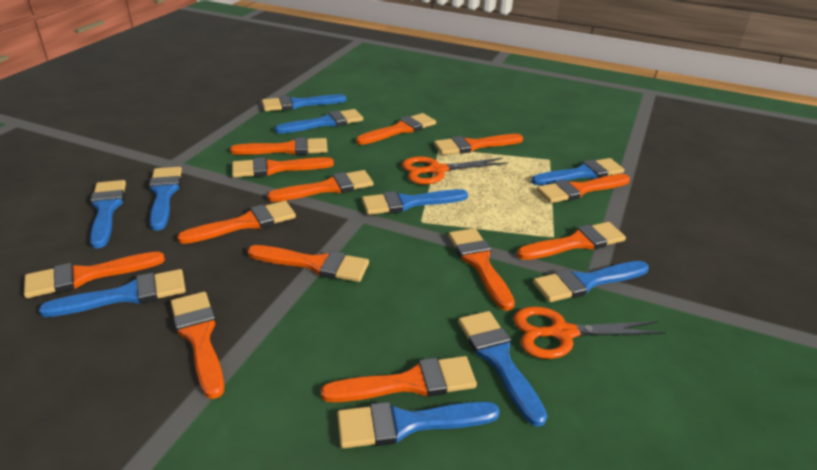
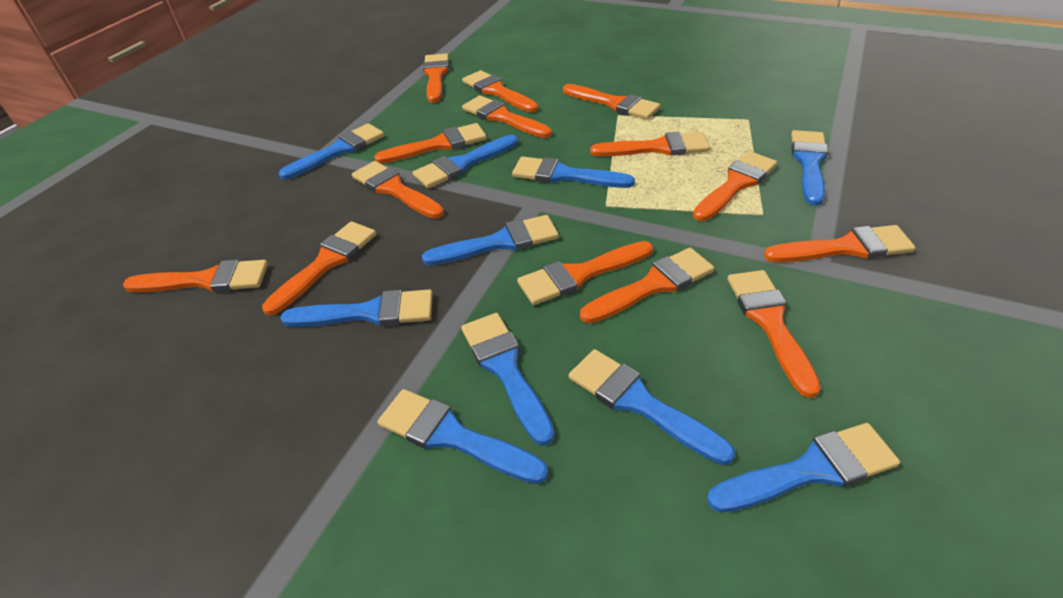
orange brush: 13 -> 14
orange scissors: 2 -> 0

